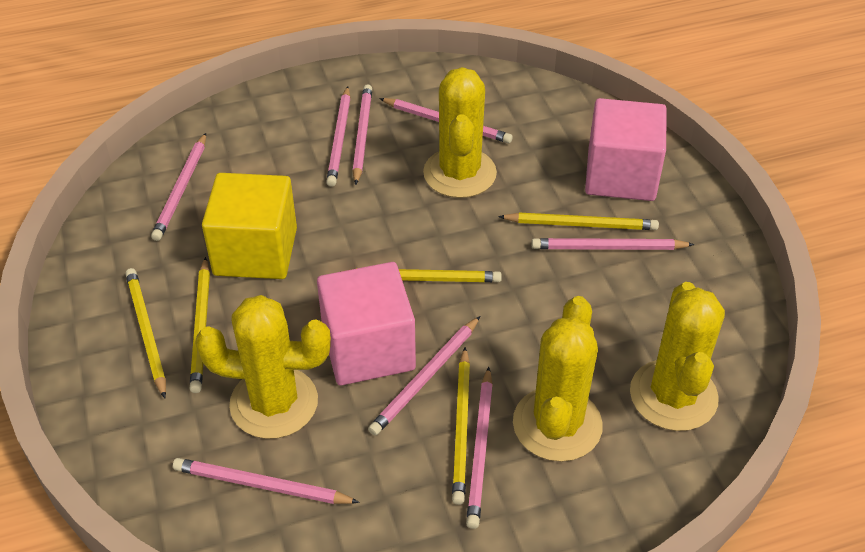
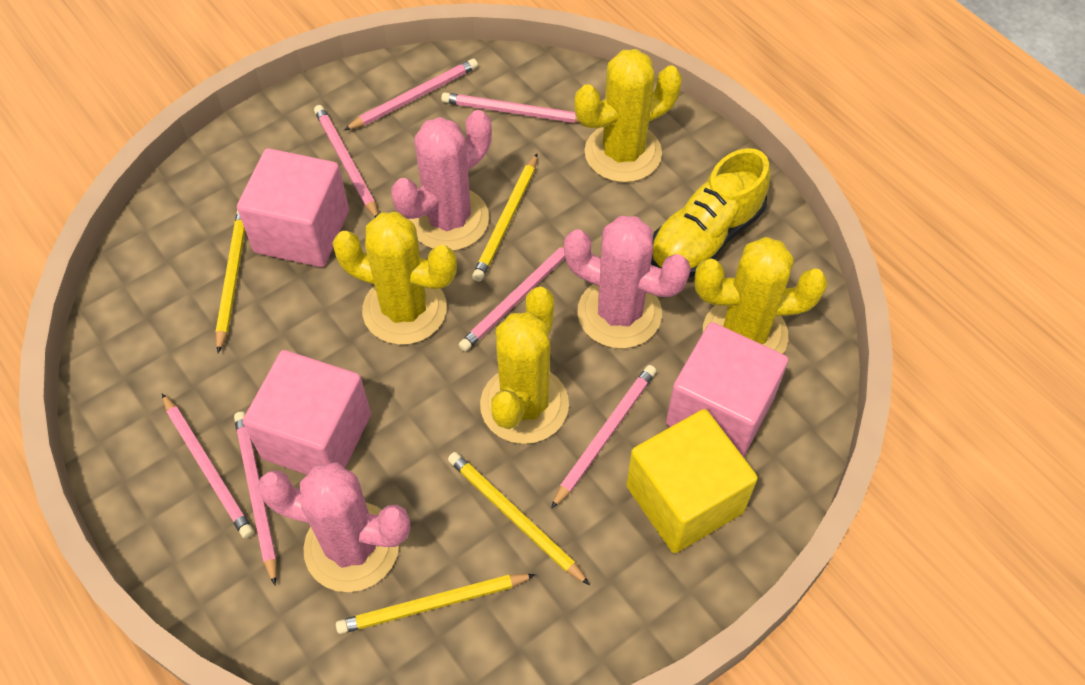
pink cactus: 0 -> 3
pink cube: 2 -> 3
pink pencil: 8 -> 7
yellow pencil: 5 -> 4
yellow shoe: 0 -> 1

